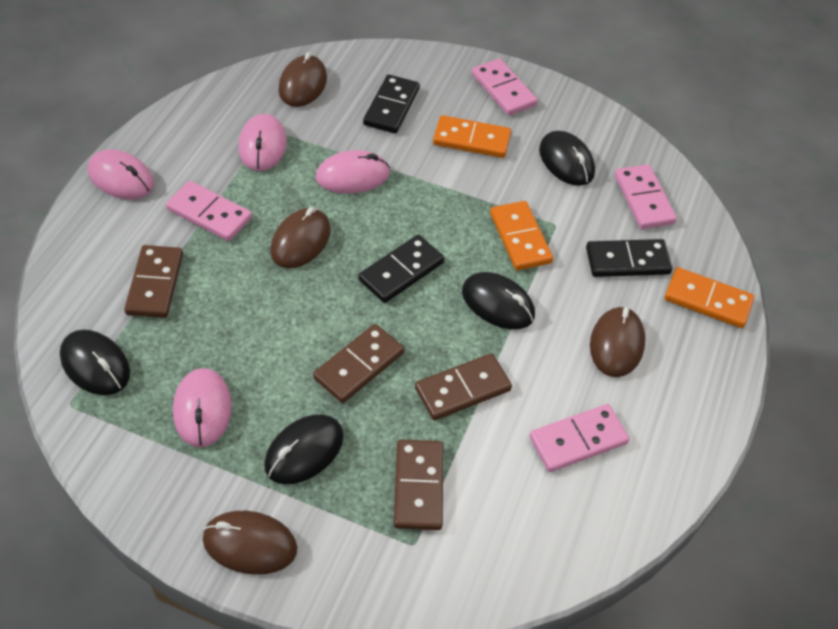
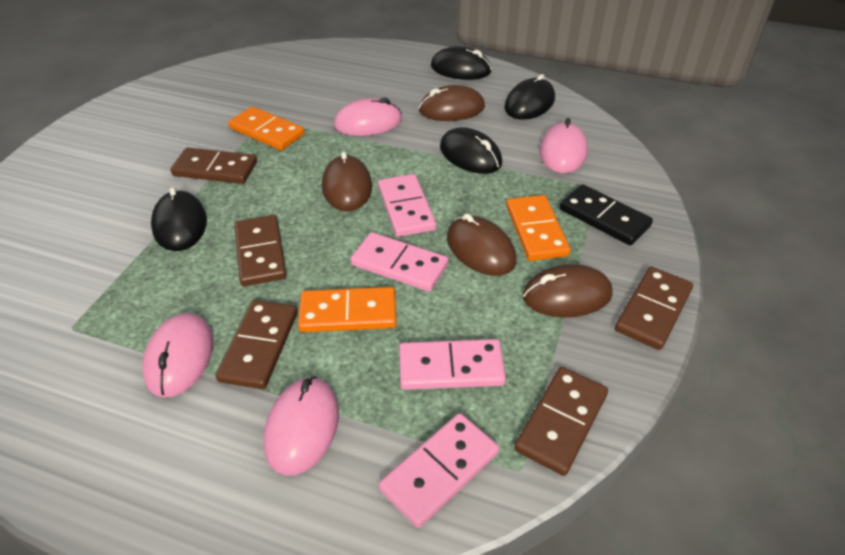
black domino: 3 -> 1
brown domino: 4 -> 5

